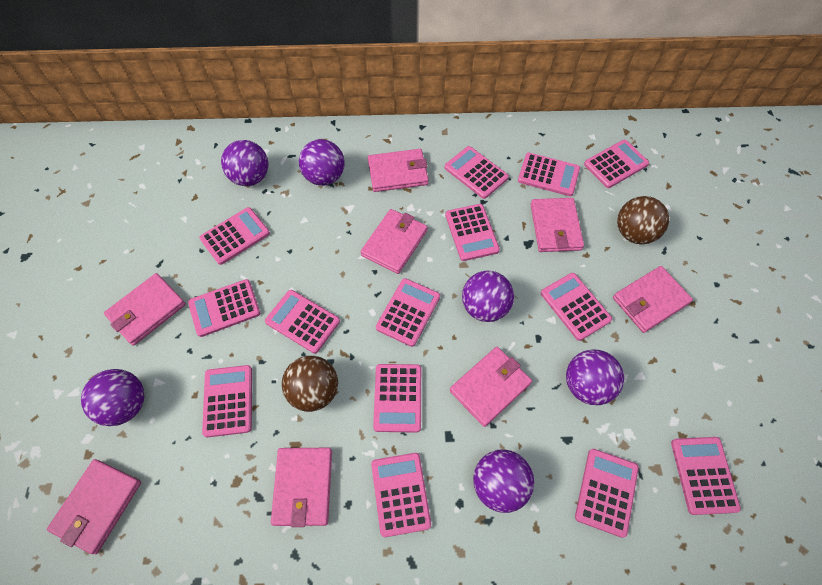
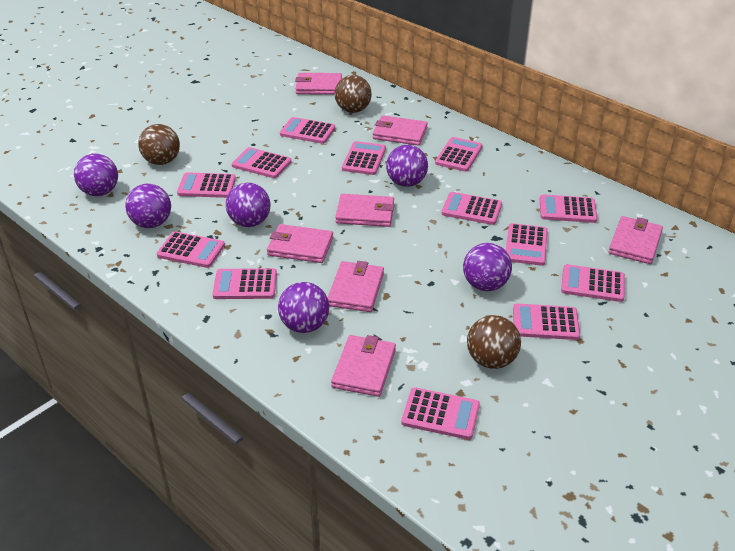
brown ball: 2 -> 3
pink calculator: 14 -> 13
pink wallet: 8 -> 7

